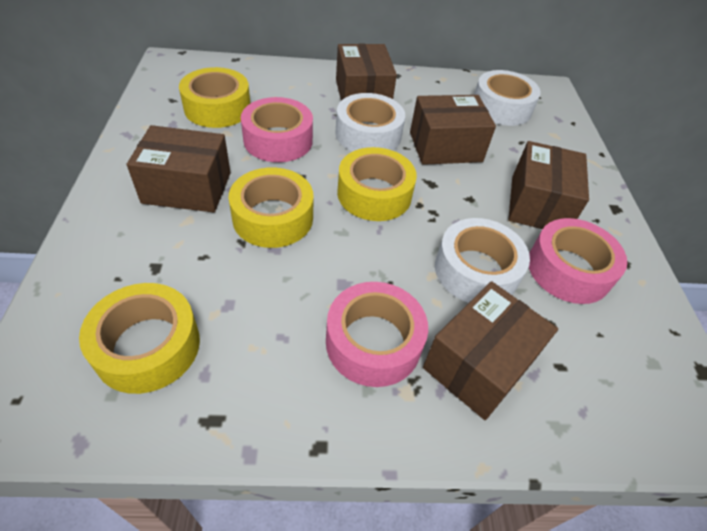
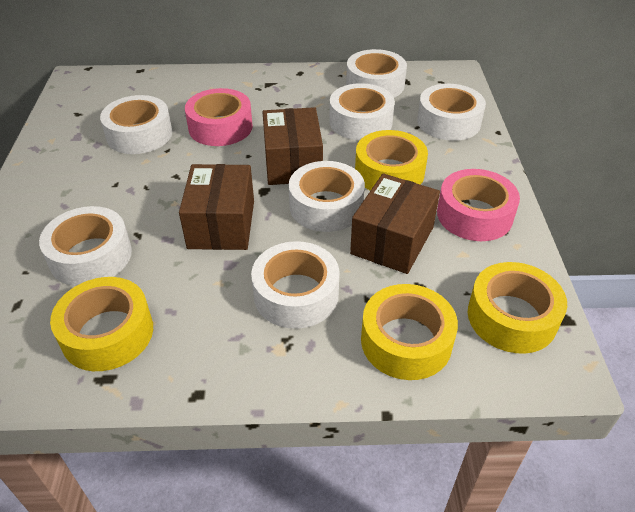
brown box: 5 -> 3
pink tape: 3 -> 2
white tape: 3 -> 7

